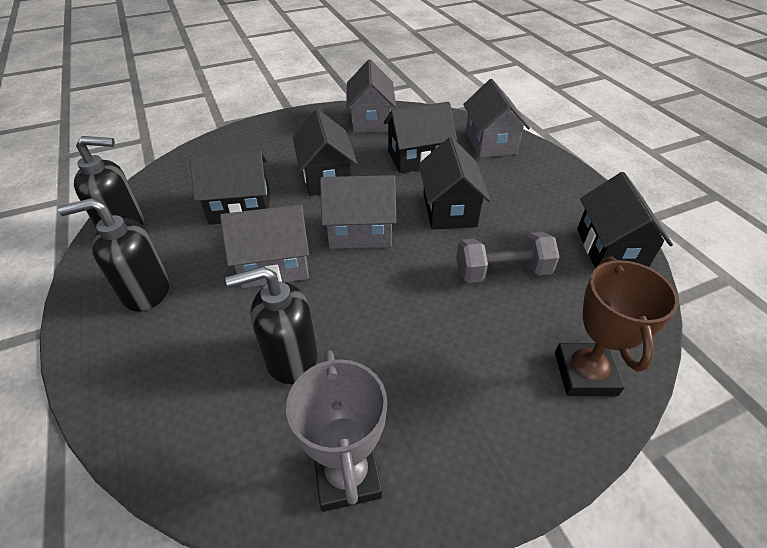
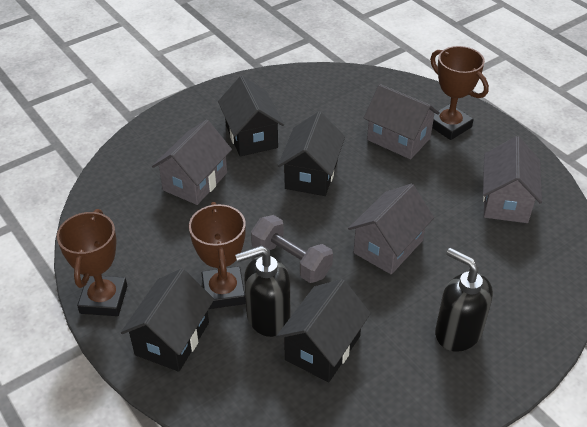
black house: 5 -> 4
black soap dispenser: 3 -> 2
brown trophy: 1 -> 3
grey trophy: 1 -> 0

